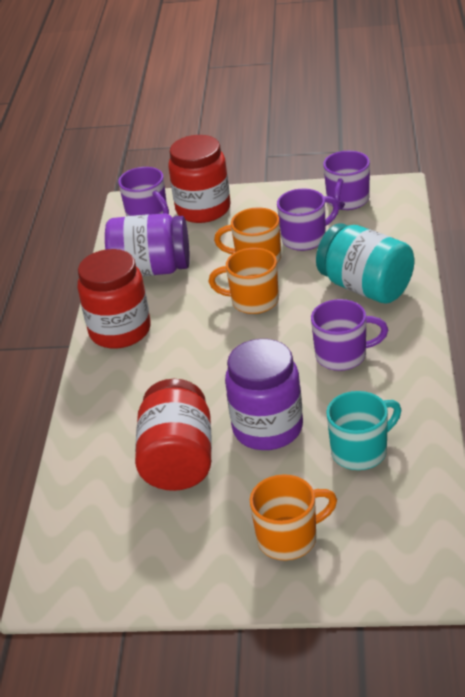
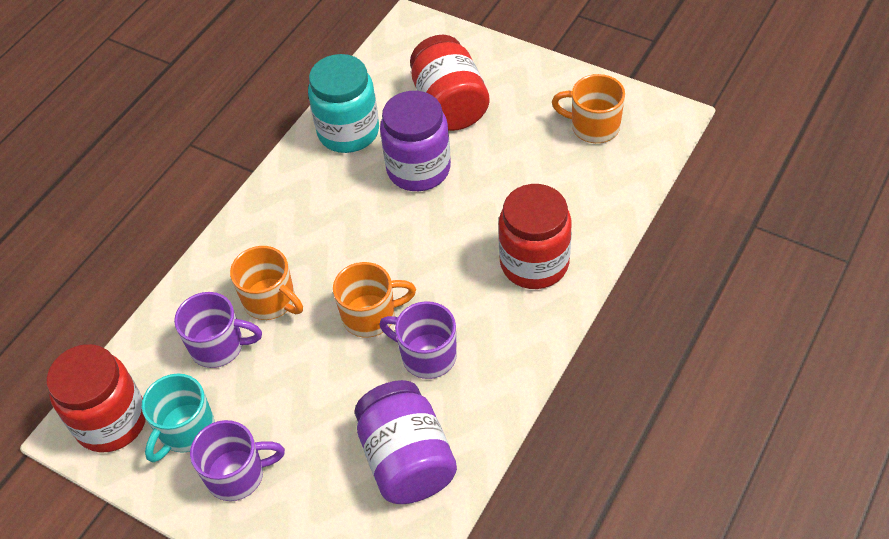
purple mug: 4 -> 3

